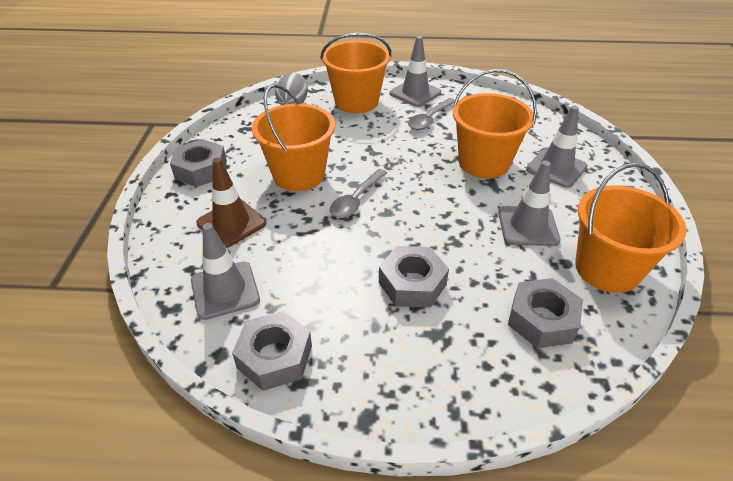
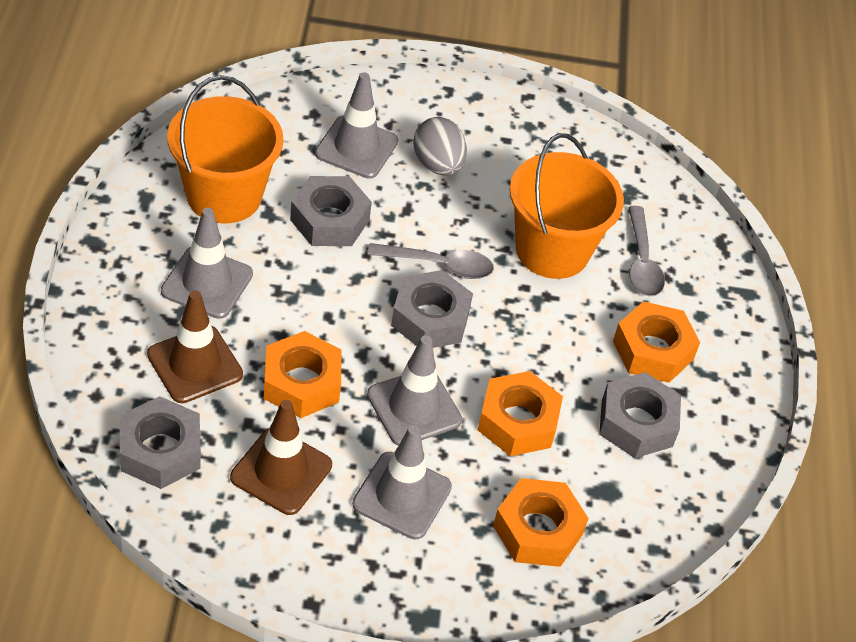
brown traffic cone: 1 -> 2
orange bucket: 4 -> 2
orange nut: 0 -> 4

